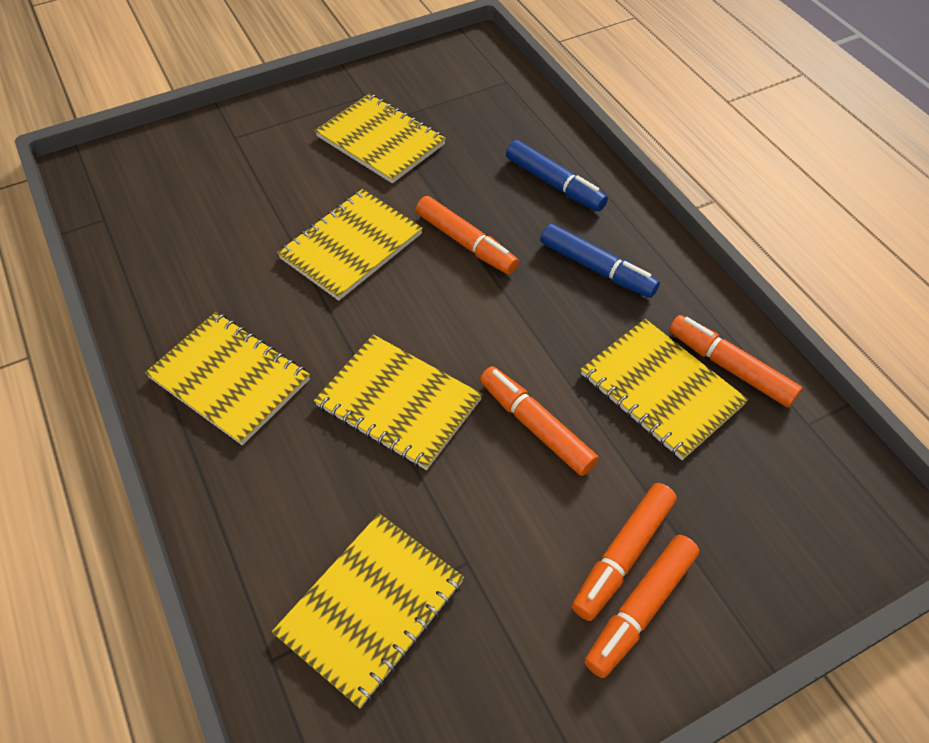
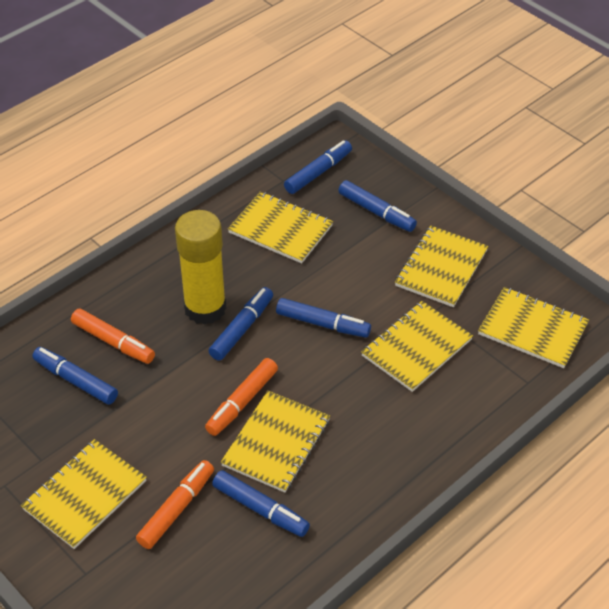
blue marker: 2 -> 6
orange marker: 5 -> 3
yellow glue stick: 0 -> 1

